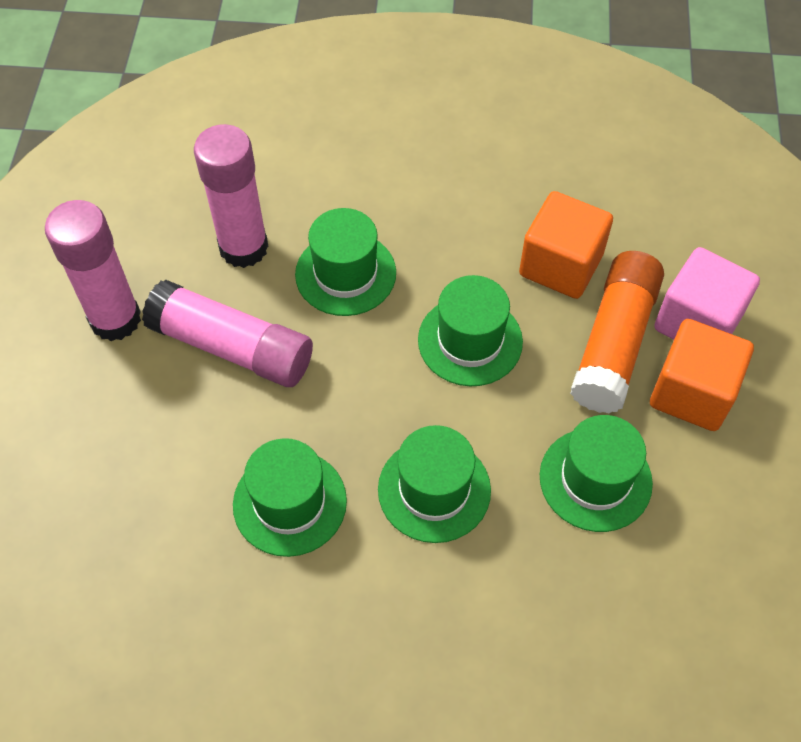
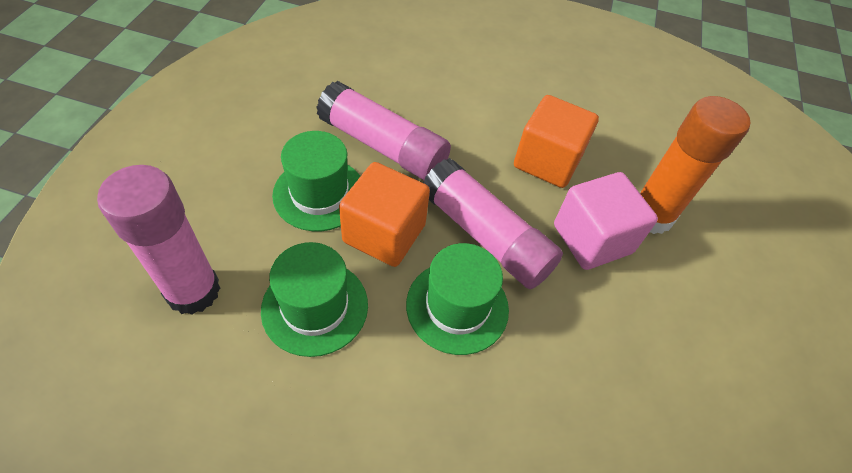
green hat: 5 -> 3

